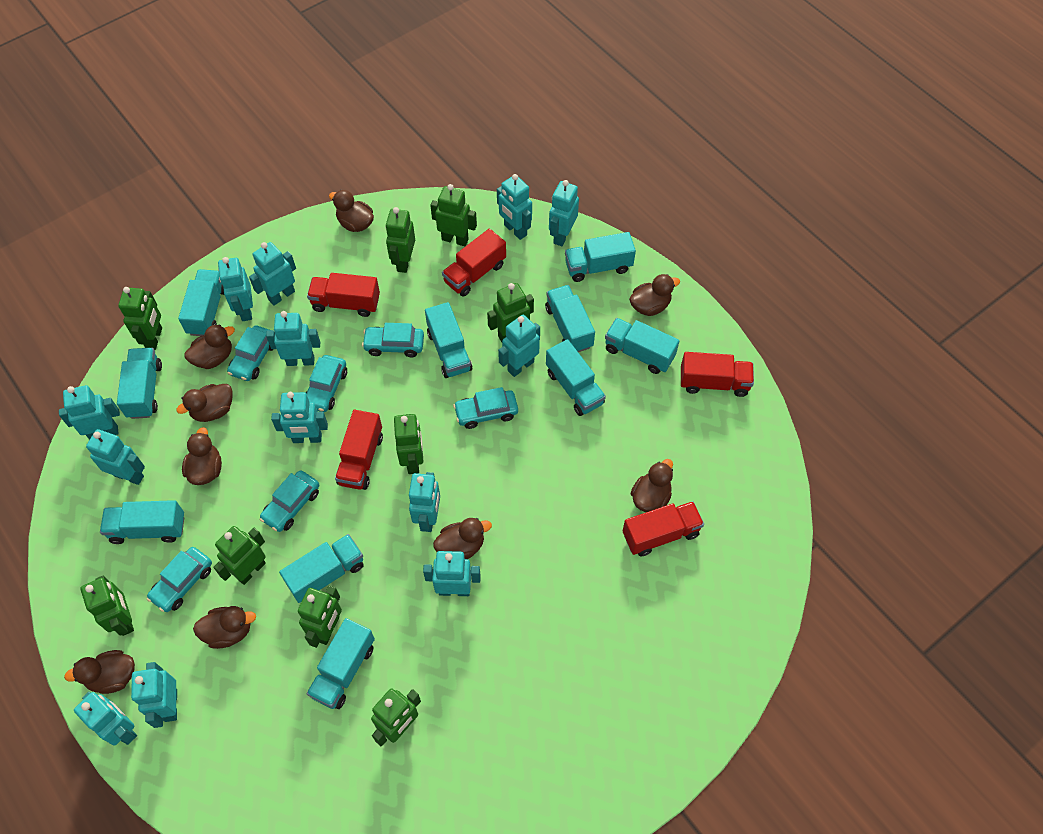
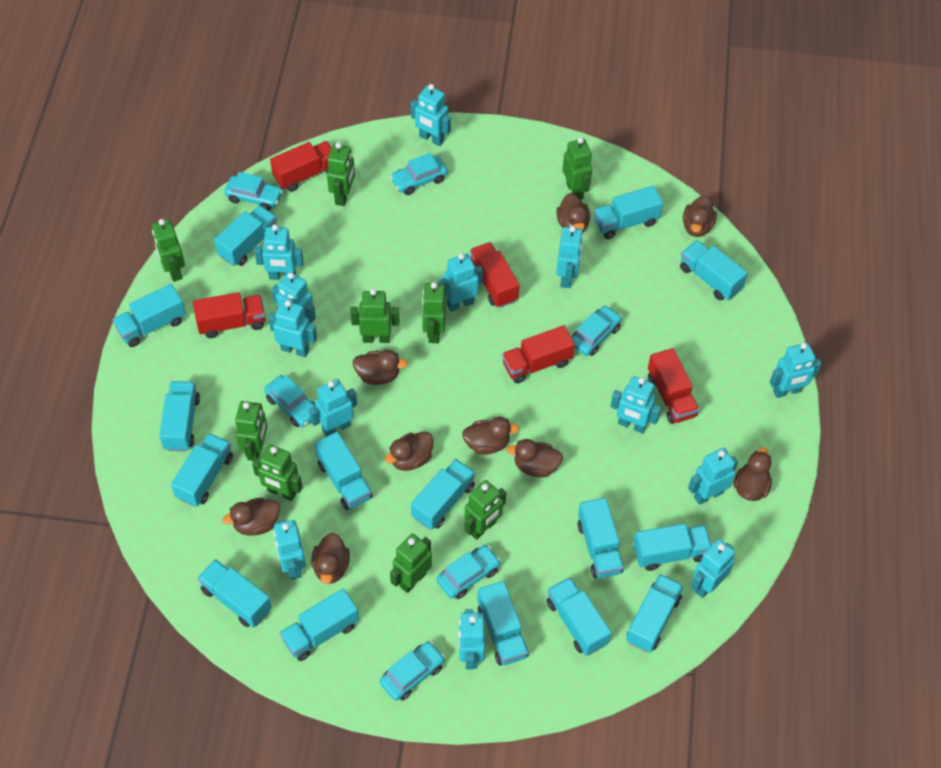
turquoise truck: 10 -> 15

